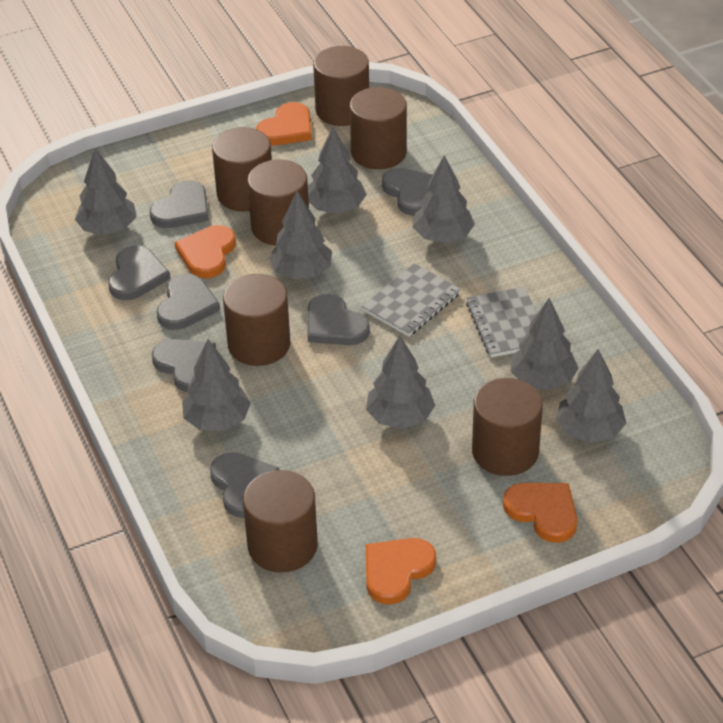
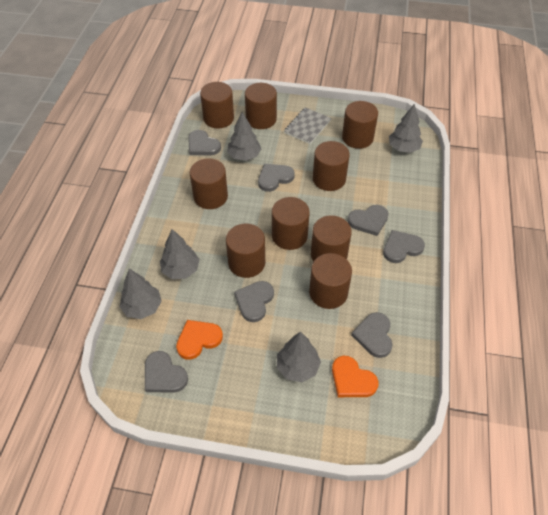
brown cylinder: 7 -> 9
grey notebook: 2 -> 1
grey tree: 8 -> 5
orange heart: 4 -> 2

